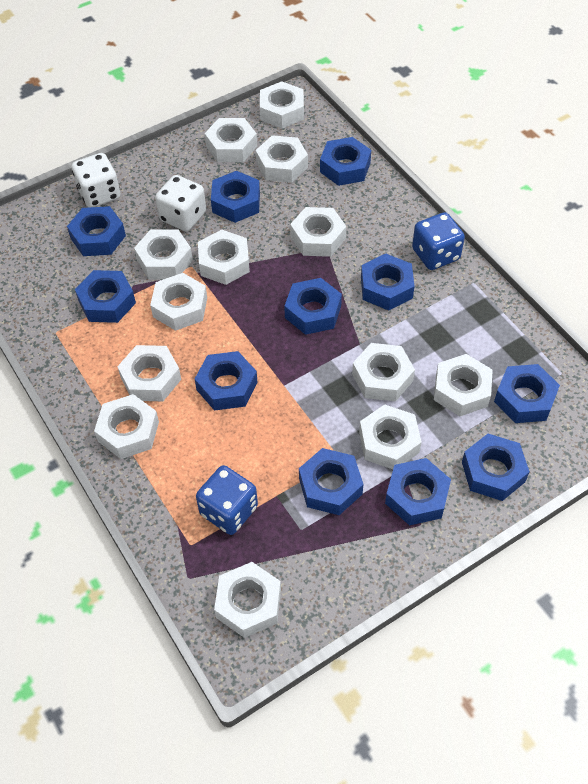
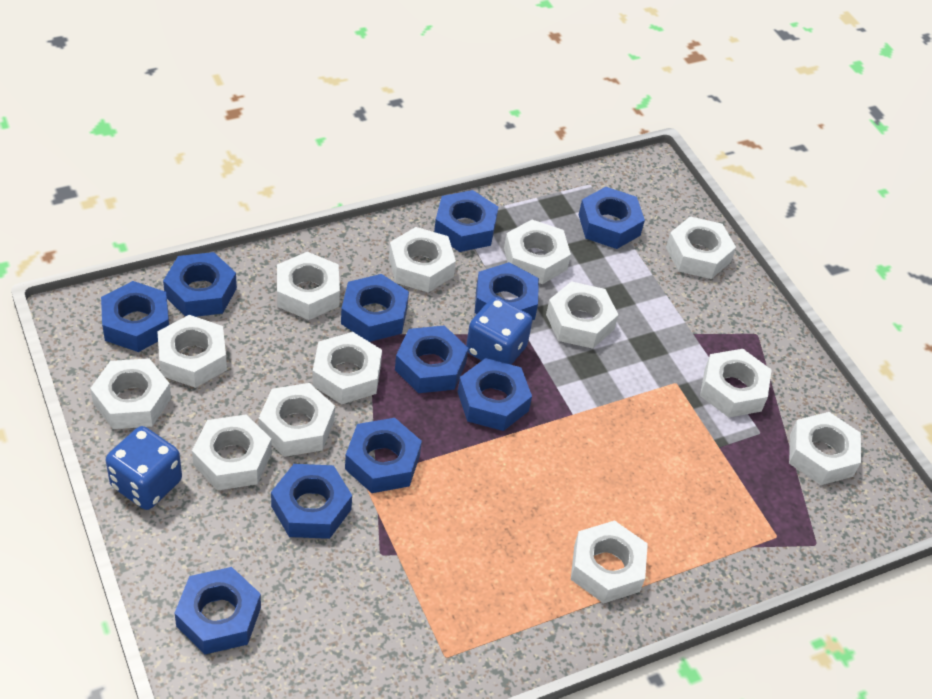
white dice: 2 -> 0

